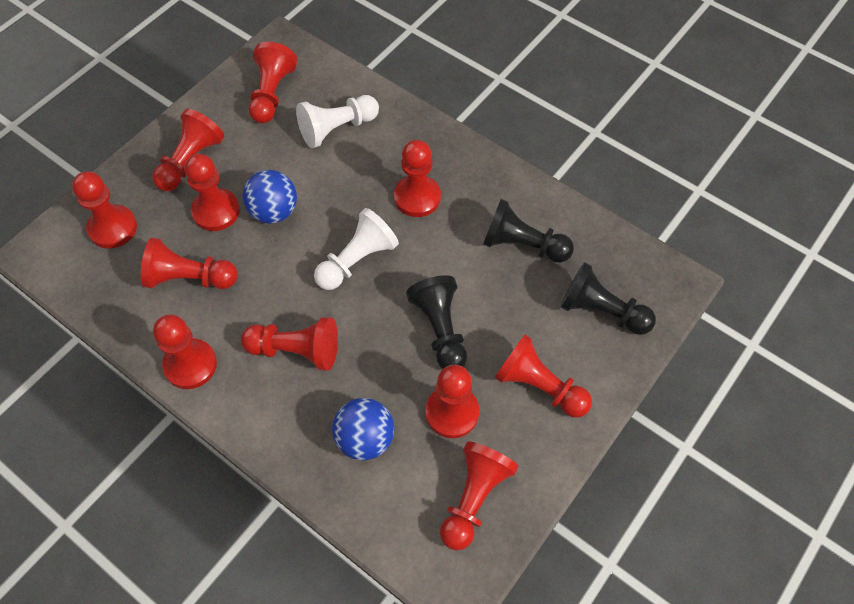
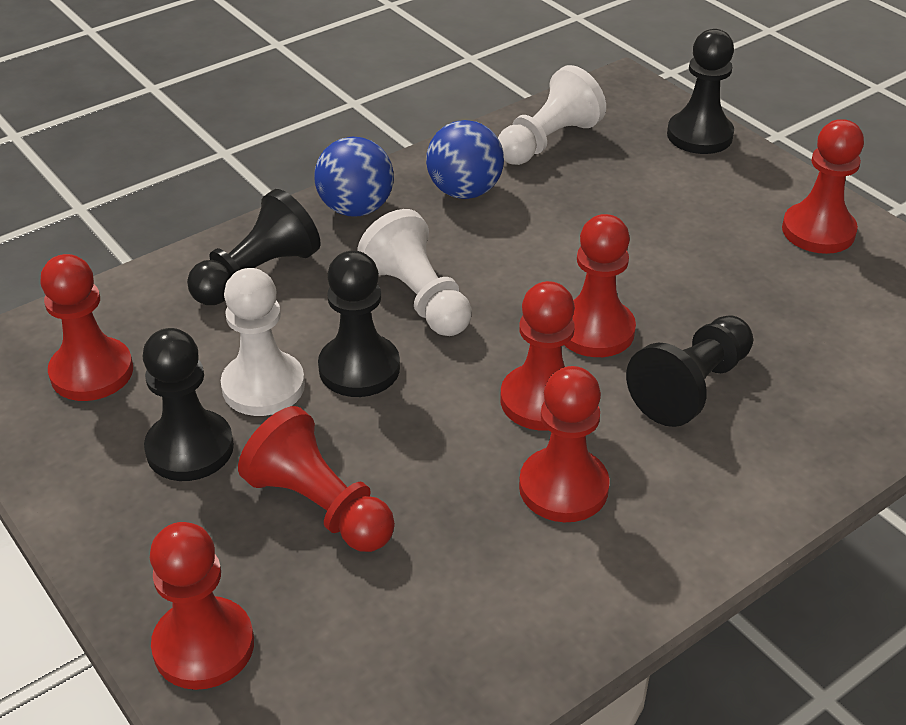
black pawn: 3 -> 5
red pawn: 11 -> 7
white pawn: 2 -> 3

